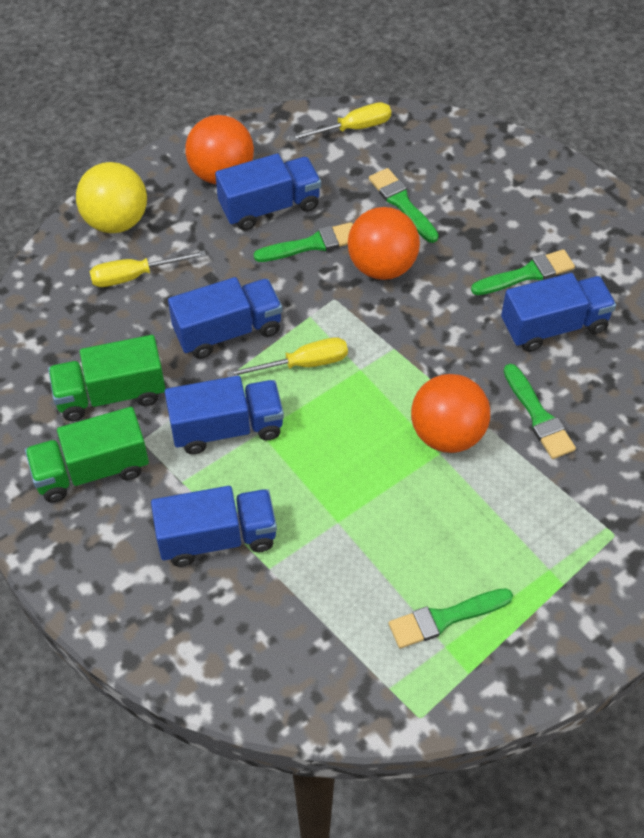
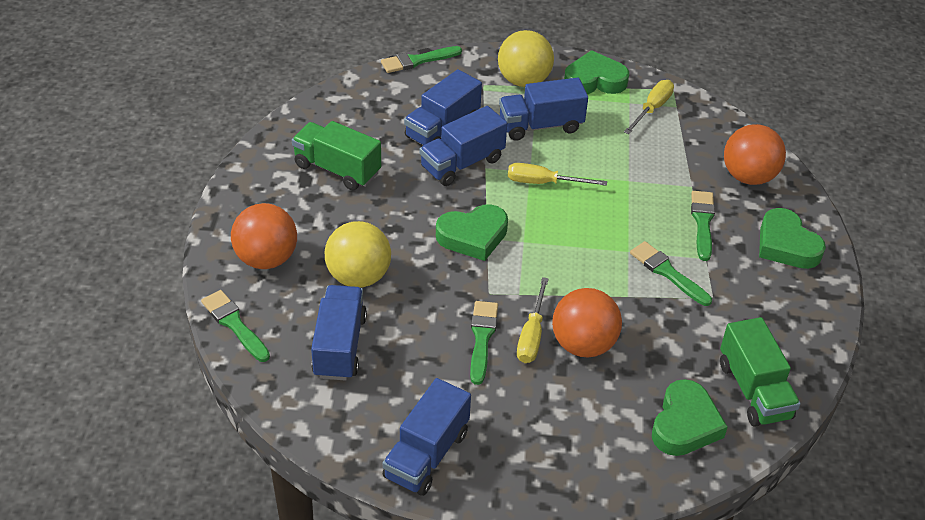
green heart: 0 -> 4
yellow ball: 1 -> 2

